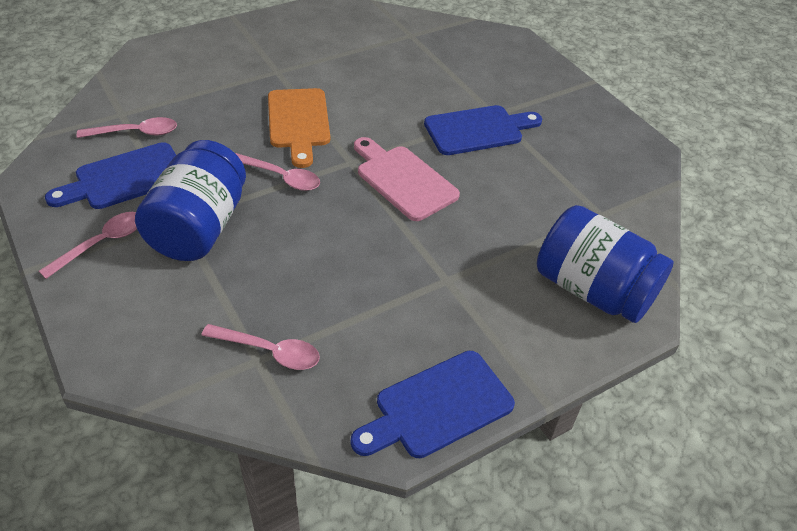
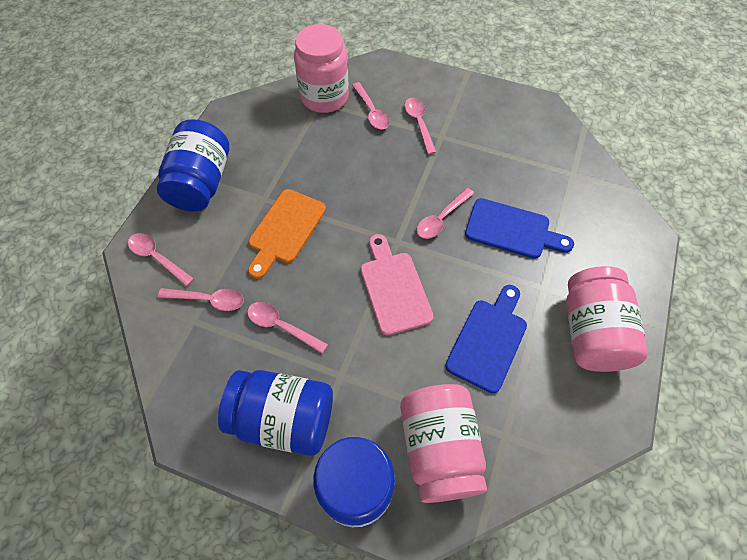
blue cutting board: 3 -> 2
blue jar: 2 -> 3
pink jar: 0 -> 3
pink spoon: 4 -> 6

